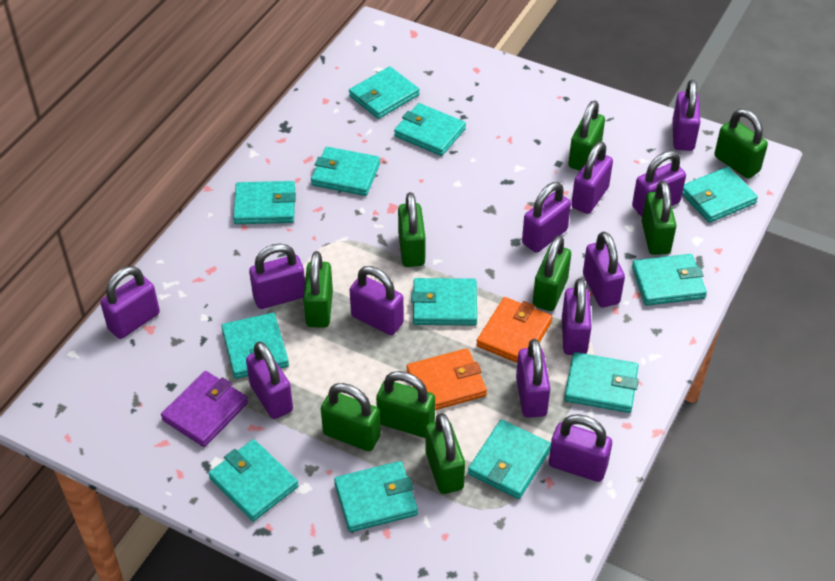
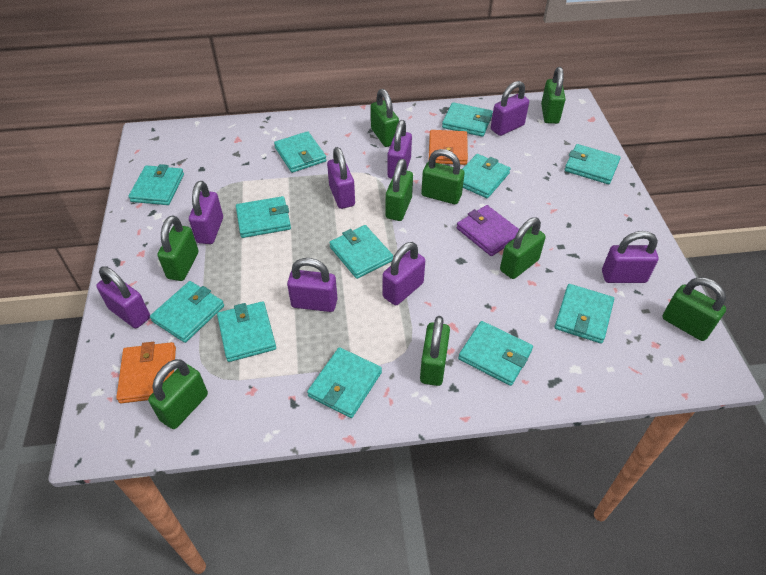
purple padlock: 12 -> 8

